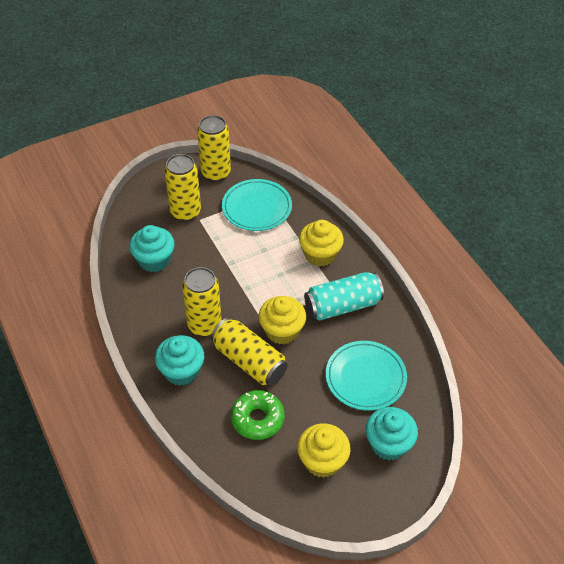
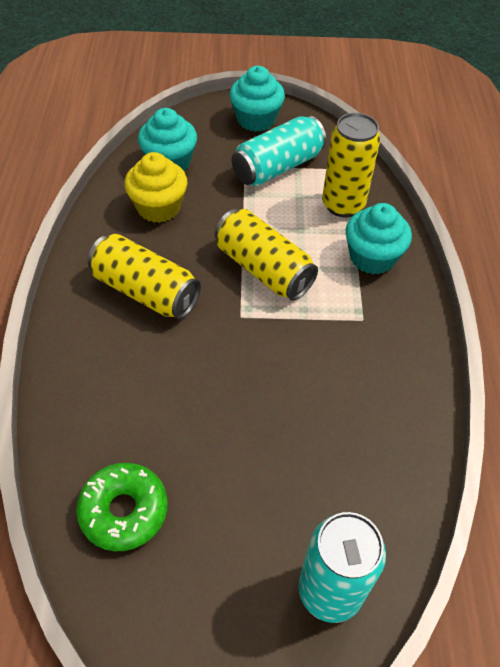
turquoise can: 1 -> 2
turquoise plate: 2 -> 0
yellow can: 4 -> 3
yellow cupcake: 3 -> 1

